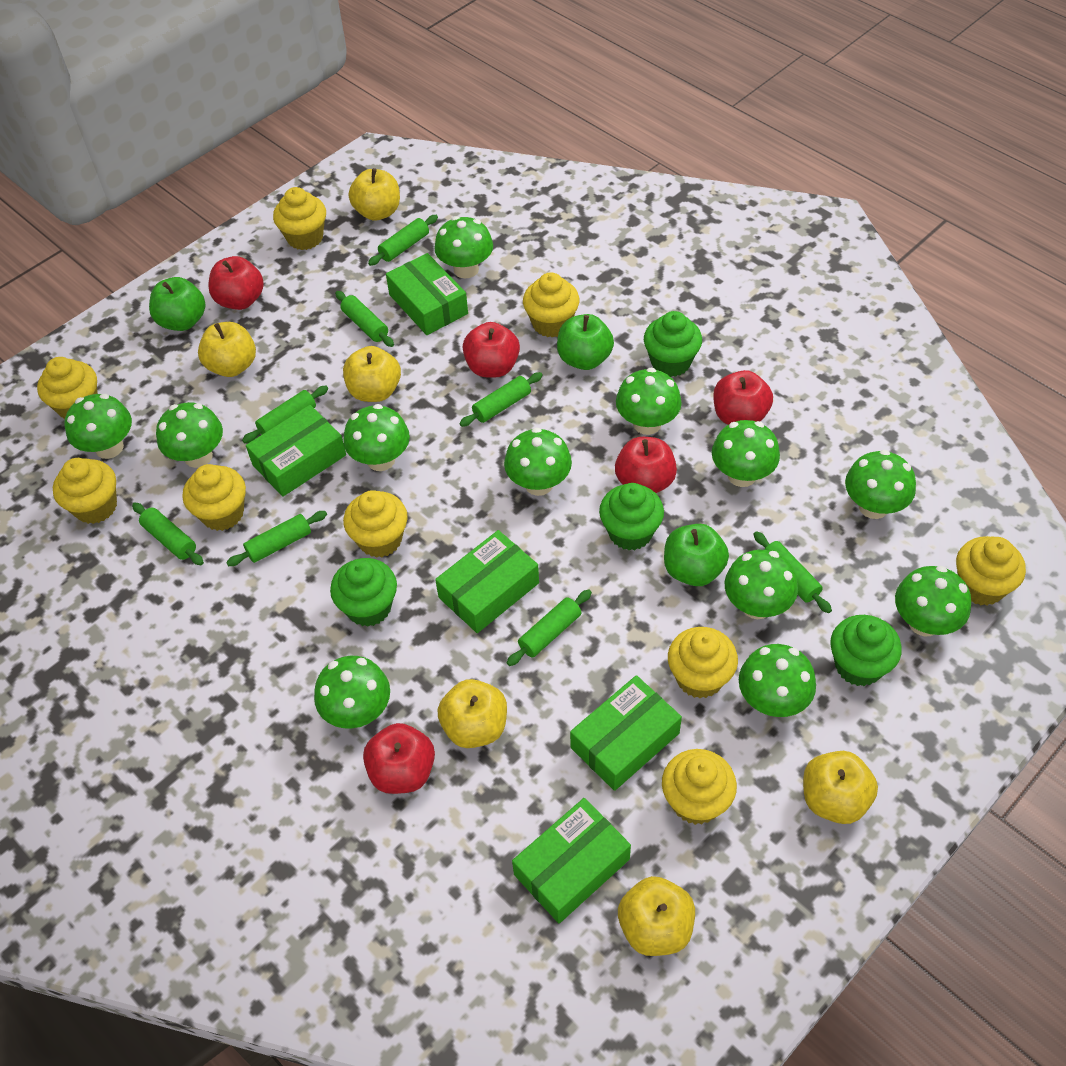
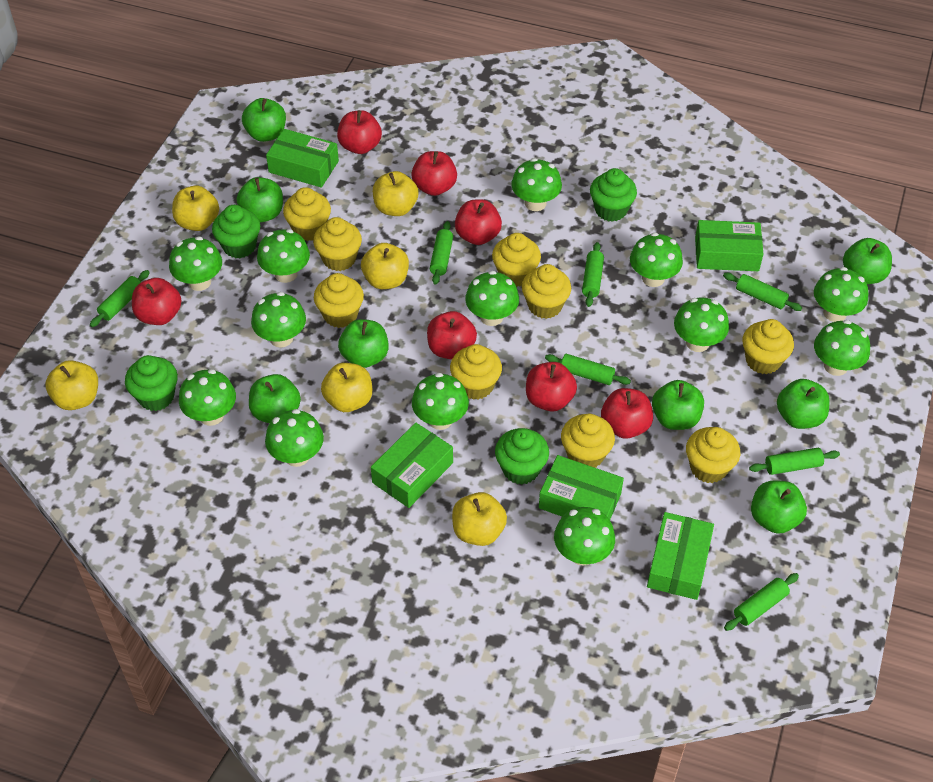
green apple: 3 -> 8
green mushroom: 12 -> 13
green rolling pin: 8 -> 7
red apple: 5 -> 7

